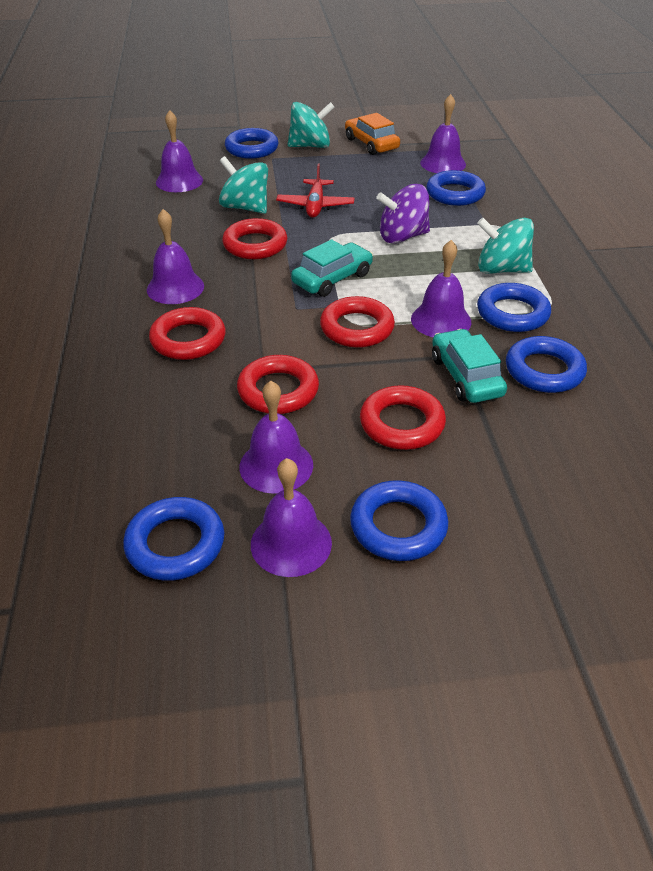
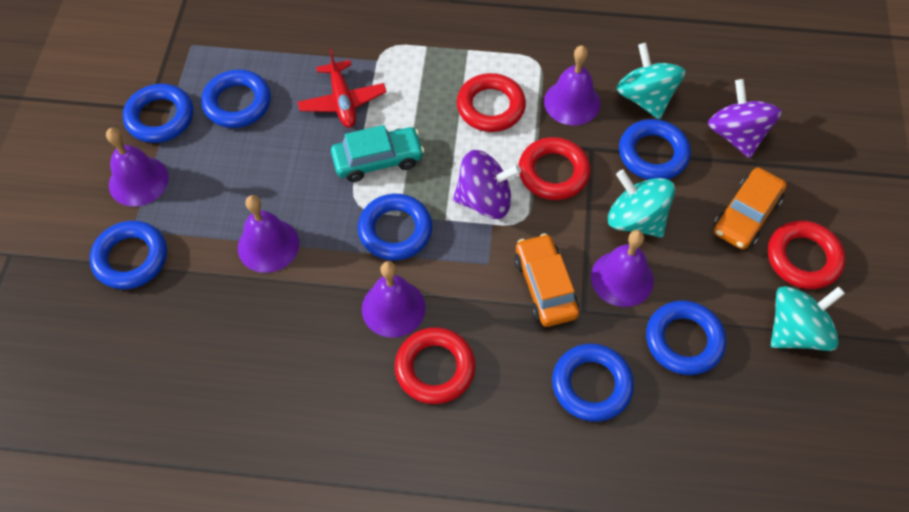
blue ring: 6 -> 7
orange car: 1 -> 2
purple bell: 6 -> 5
purple spinning top: 1 -> 2
red ring: 5 -> 4
turquoise car: 2 -> 1

